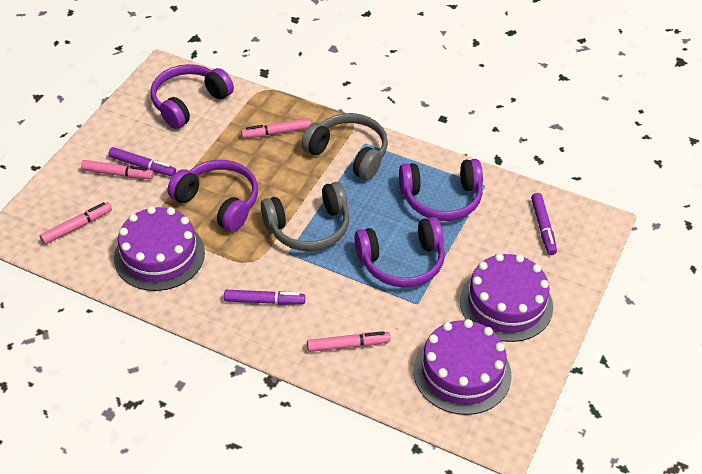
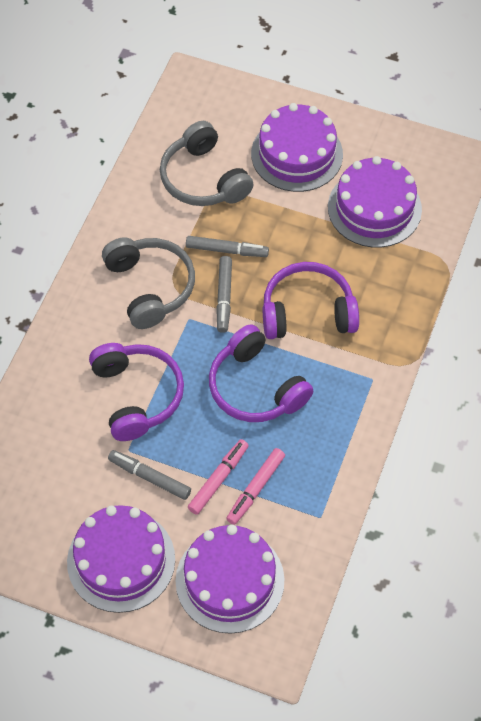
grey marker: 0 -> 3
pink marker: 4 -> 2
purple cake: 3 -> 4
purple headphones: 4 -> 3
purple marker: 3 -> 0

